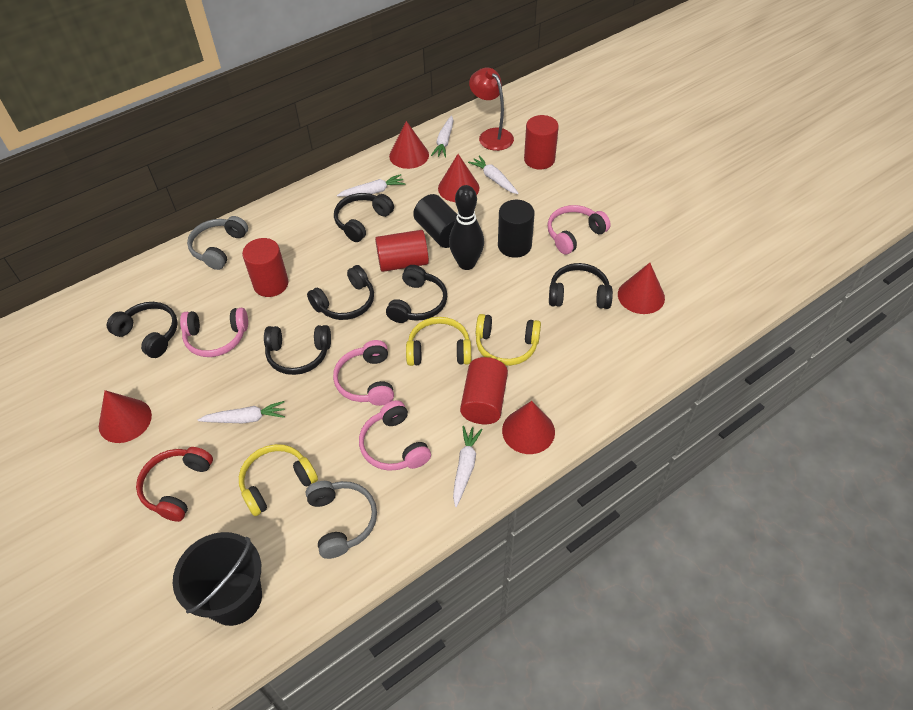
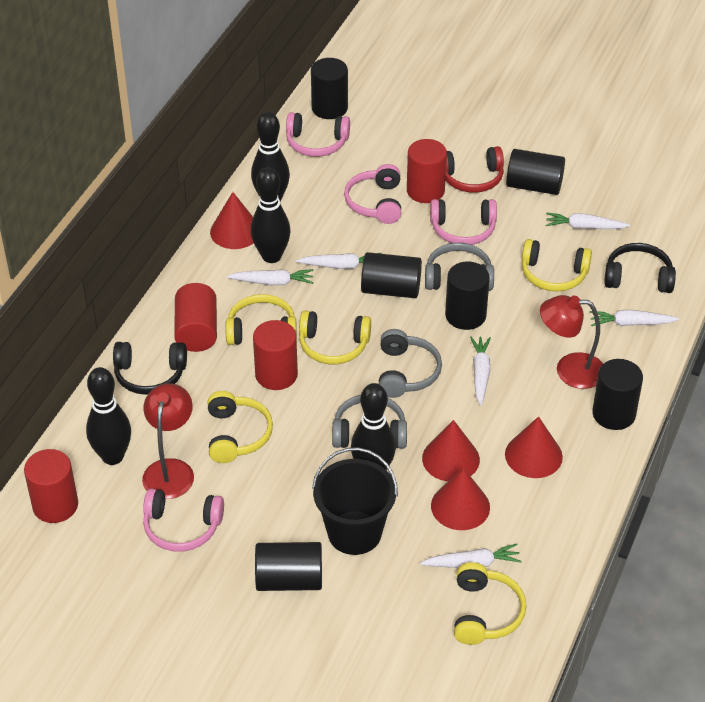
black bowling pin: 1 -> 4
black cylinder: 2 -> 6
black headphones: 6 -> 2
grey headphones: 2 -> 3
red cone: 5 -> 4
red lamp: 1 -> 2
white carrot: 5 -> 6
yellow headphones: 3 -> 5

